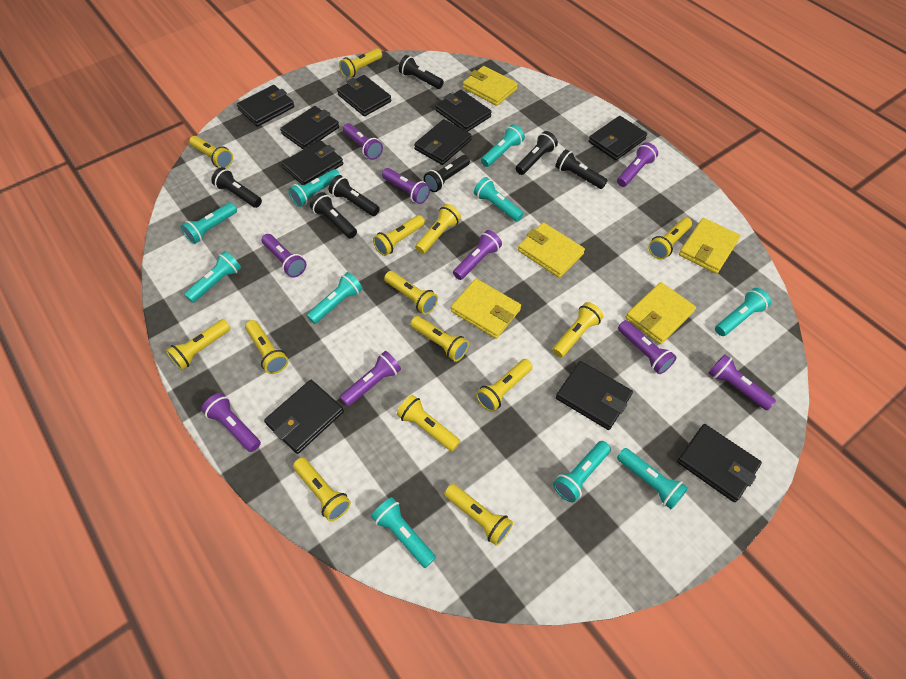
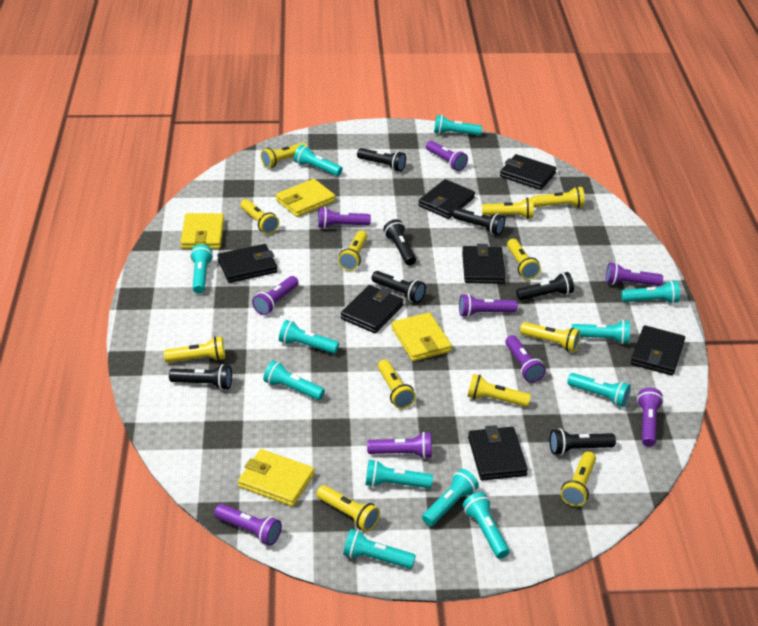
black wallet: 10 -> 7
turquoise flashlight: 10 -> 12
yellow flashlight: 14 -> 12
yellow wallet: 5 -> 4

